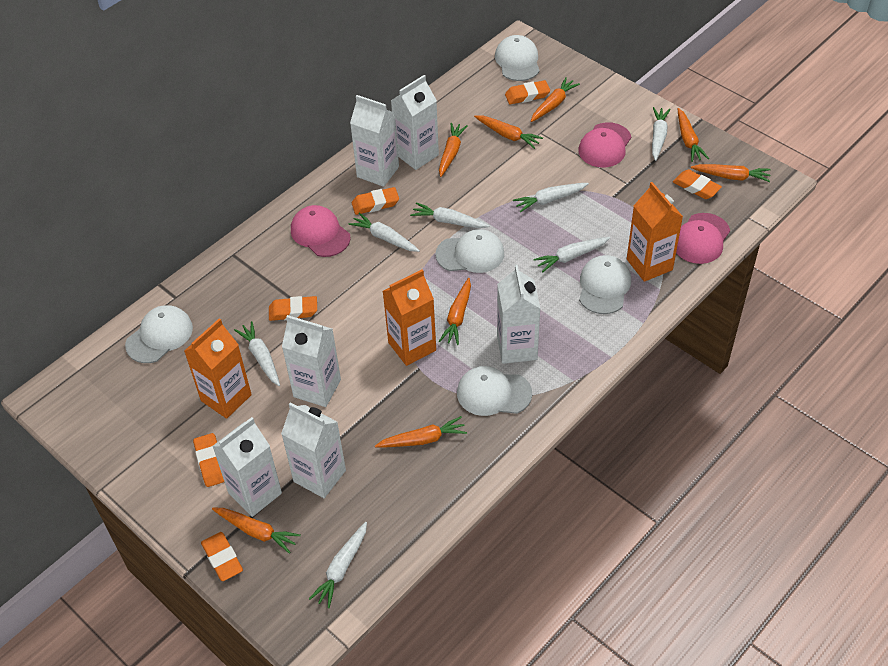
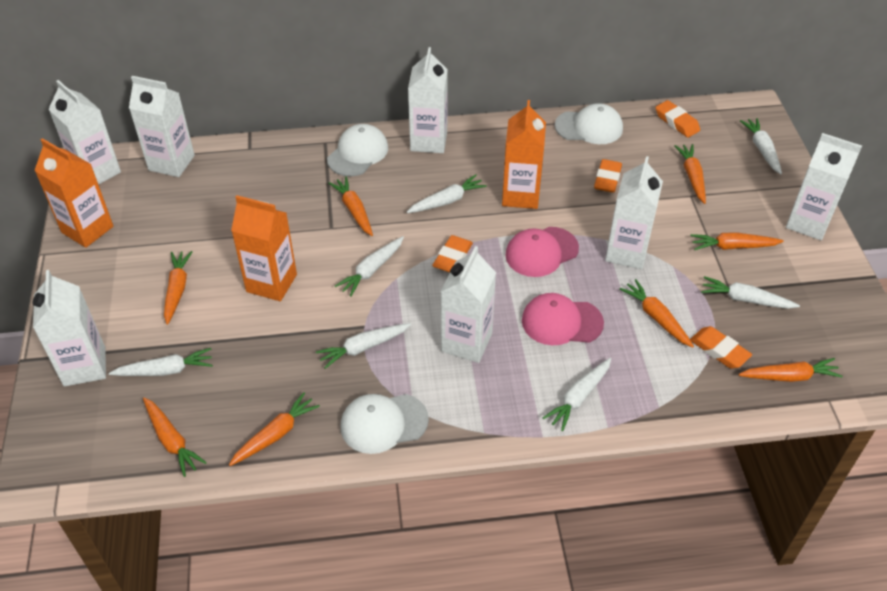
orange eraser: 6 -> 4
pink cap: 3 -> 2
white cap: 5 -> 3
white carton: 6 -> 7

